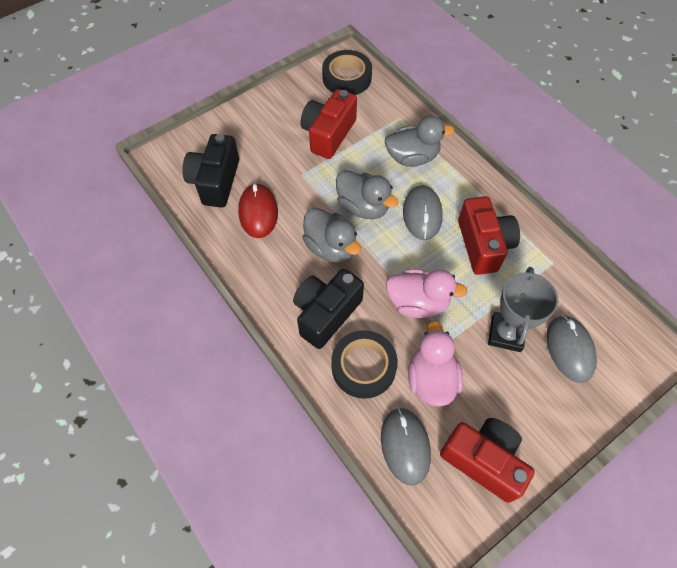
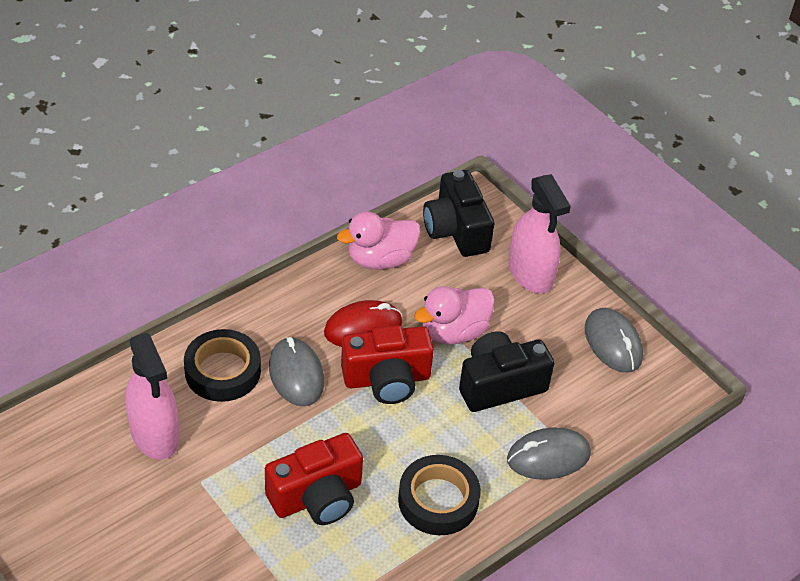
grey duck: 3 -> 0
grey trophy: 1 -> 0
pink spray bottle: 0 -> 2
red camera: 3 -> 2

